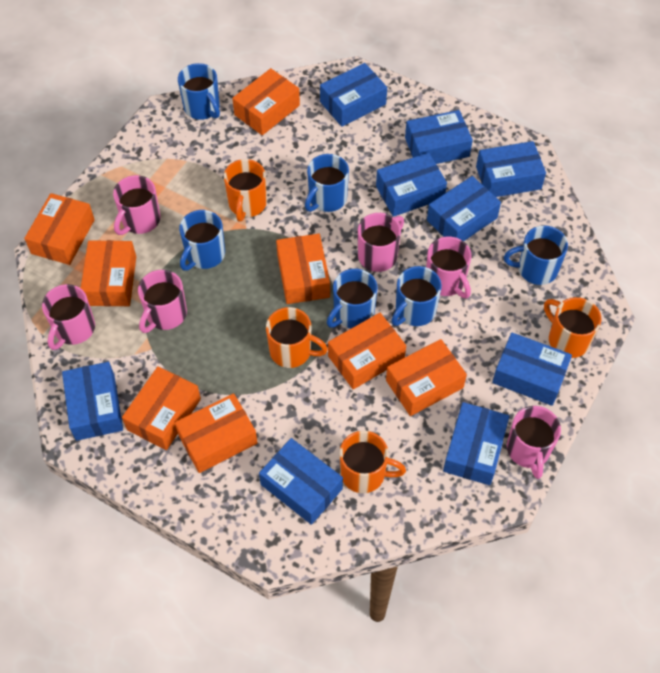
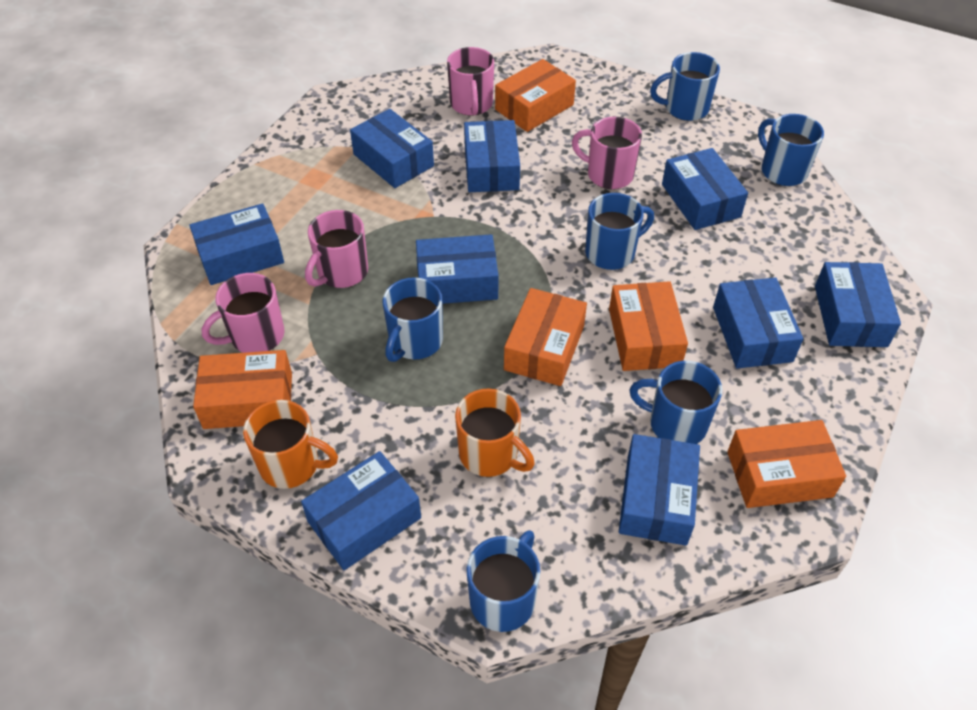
orange box: 8 -> 5
orange mug: 4 -> 2
pink mug: 6 -> 4

